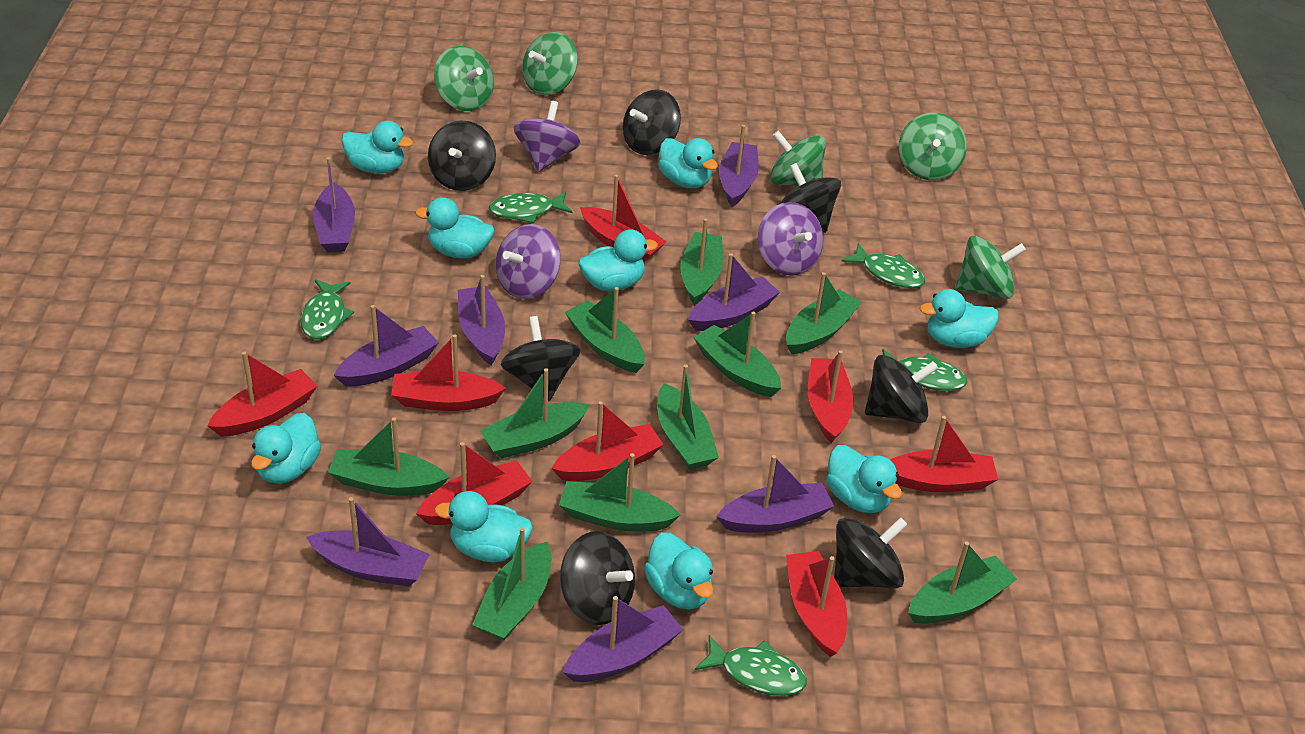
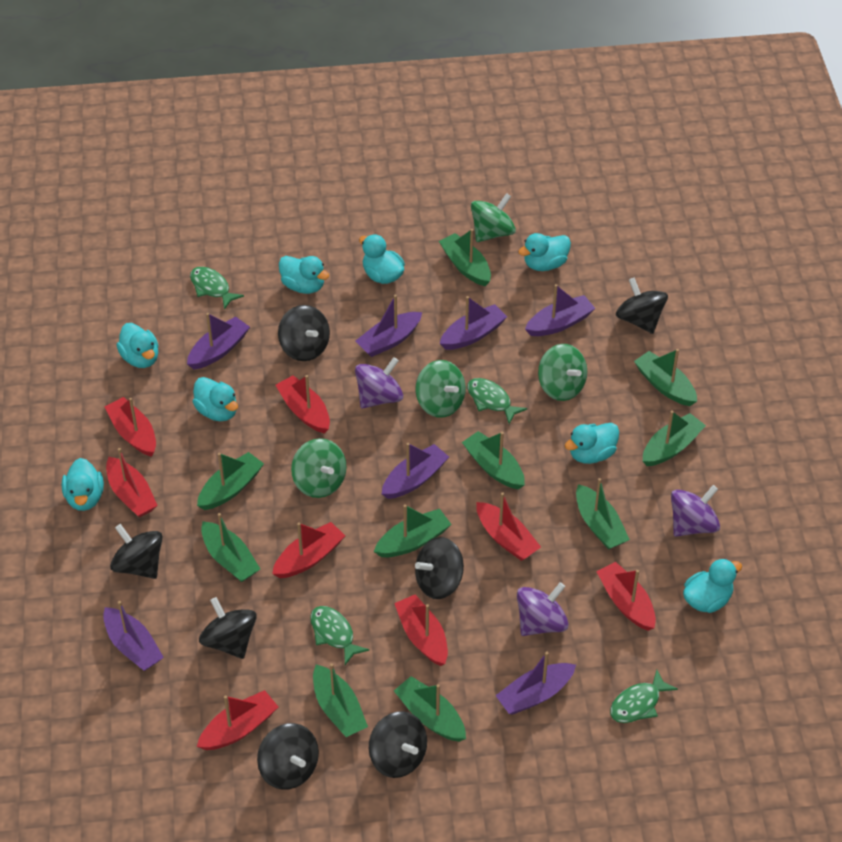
green fish: 5 -> 4
green spinning top: 5 -> 4
purple boat: 8 -> 7
turquoise duck: 9 -> 8

